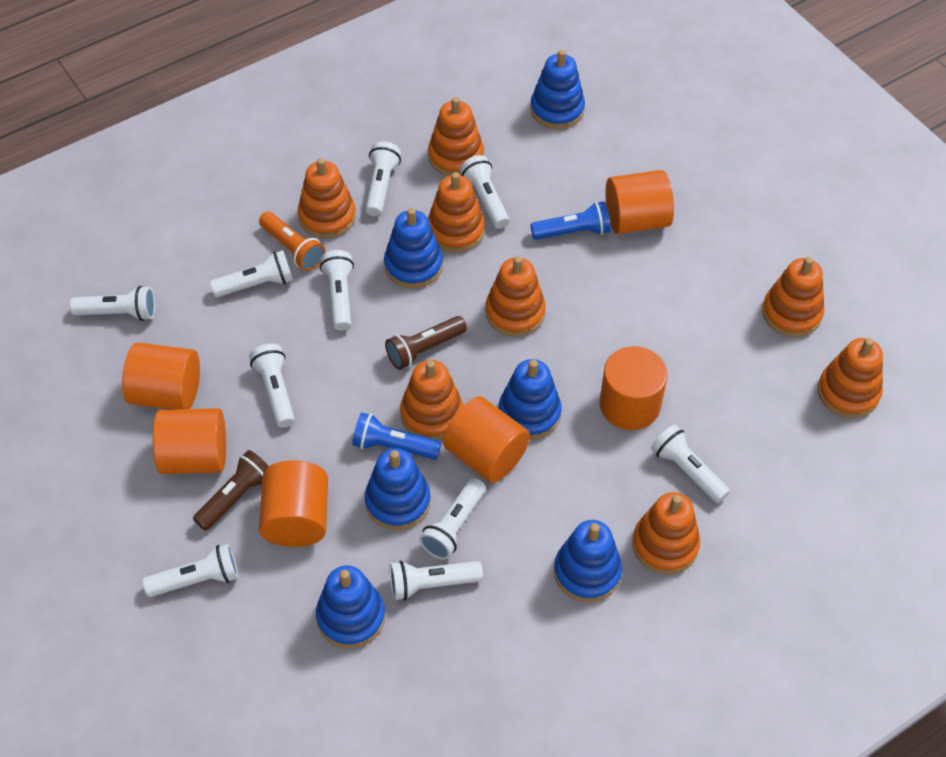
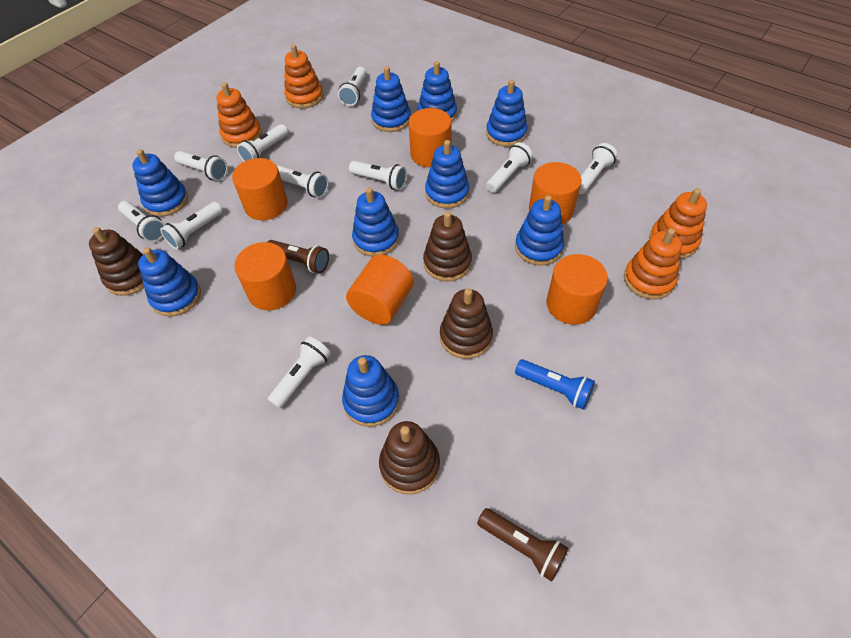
blue flashlight: 2 -> 1
blue stacking toy: 6 -> 9
brown stacking toy: 0 -> 4
orange flashlight: 1 -> 0
orange stacking toy: 8 -> 4

